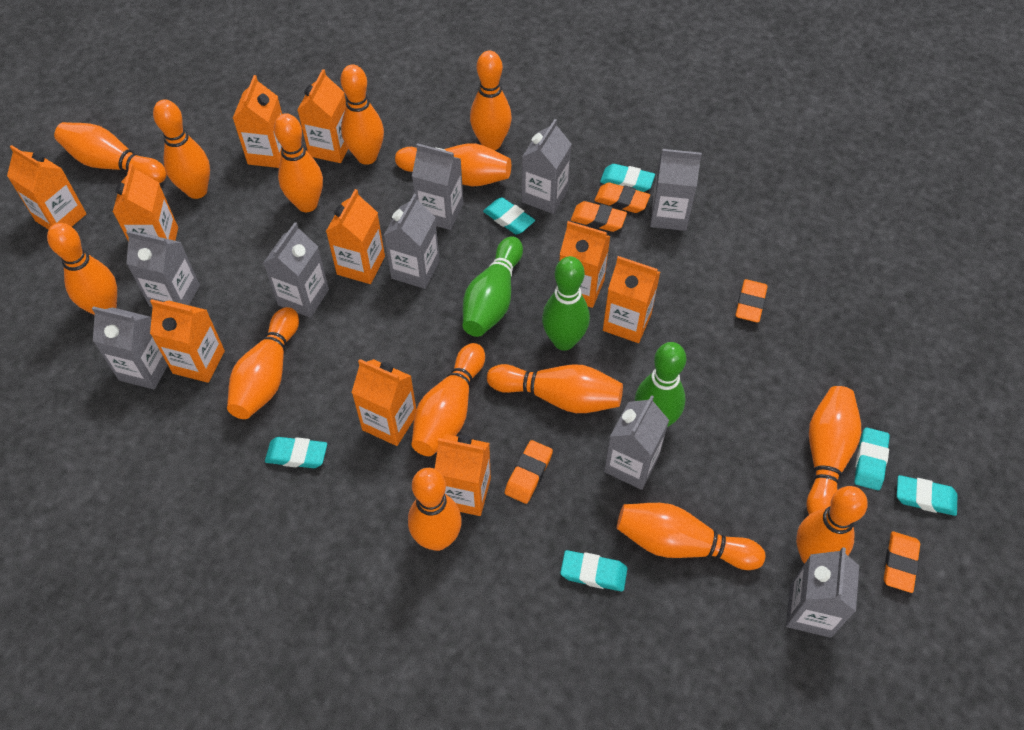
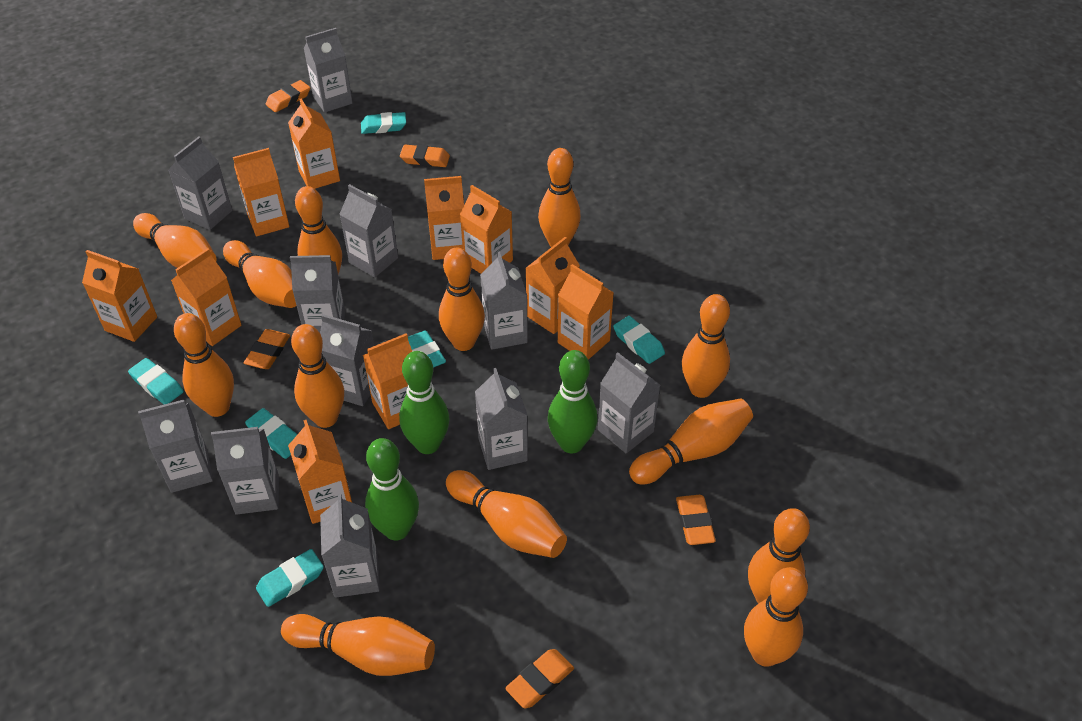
grey carton: 9 -> 11
orange bowling pin: 14 -> 13

